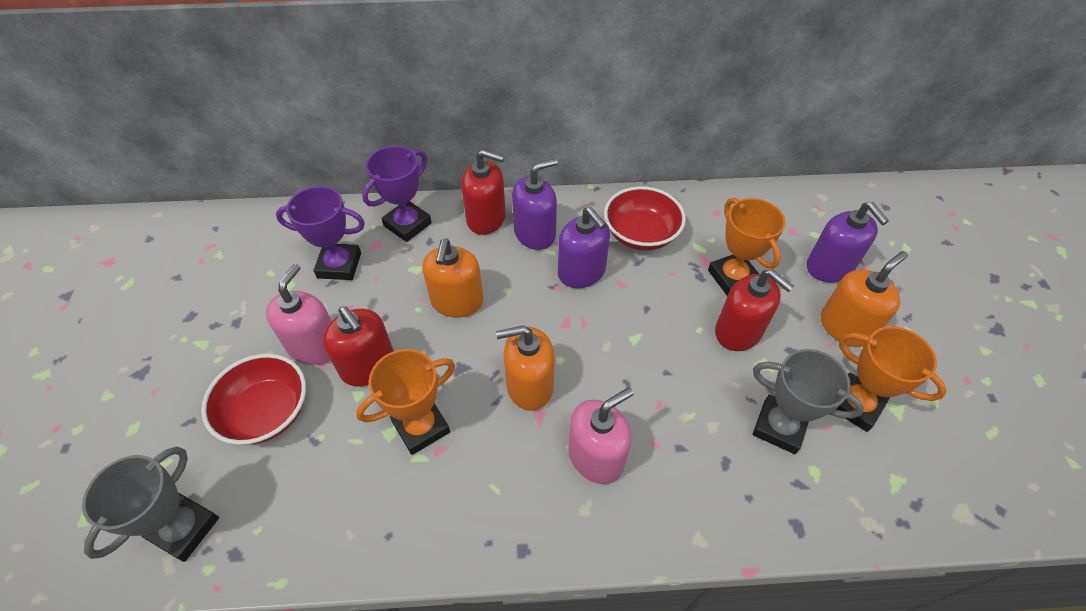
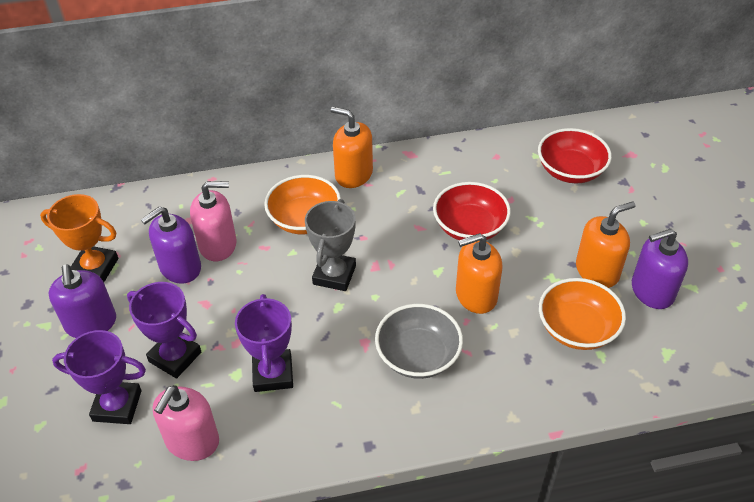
grey bowl: 0 -> 1
grey trophy: 2 -> 1
orange bowl: 0 -> 2
orange trophy: 3 -> 1
purple trophy: 2 -> 3
red soap dispenser: 3 -> 0

